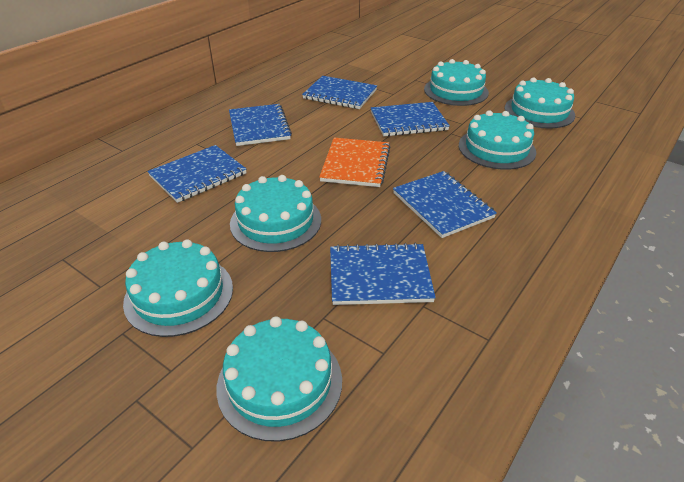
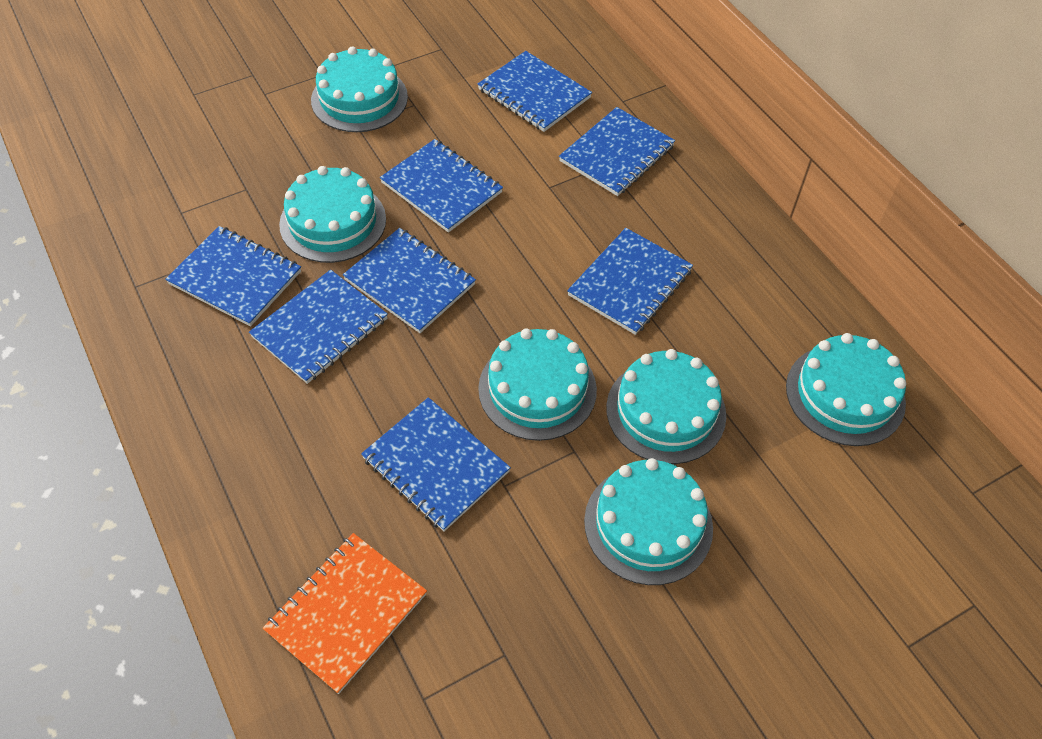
blue notebook: 6 -> 8

